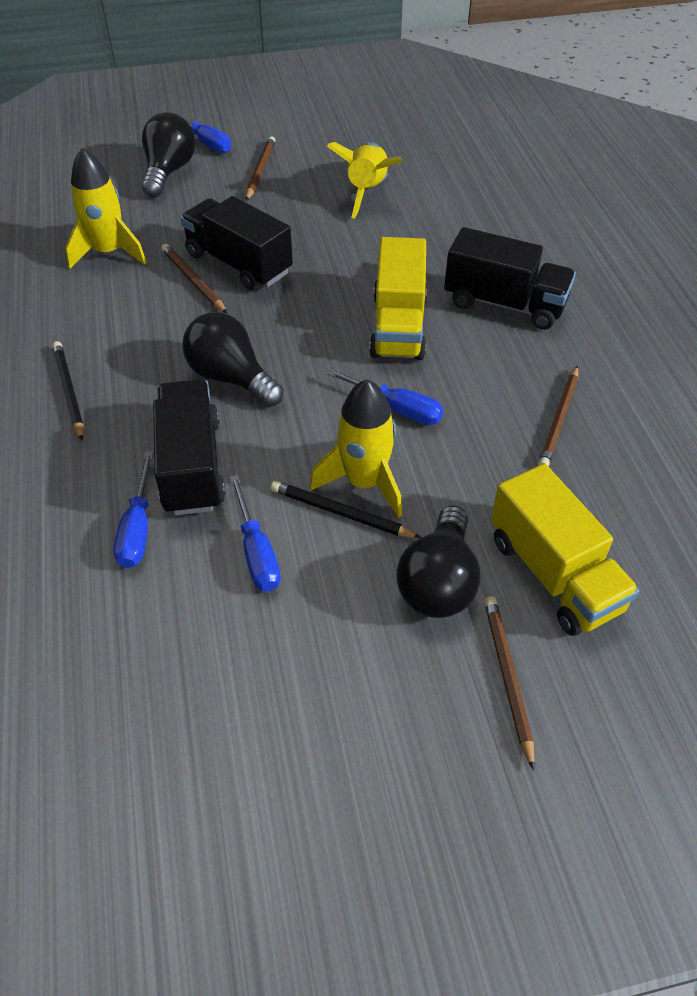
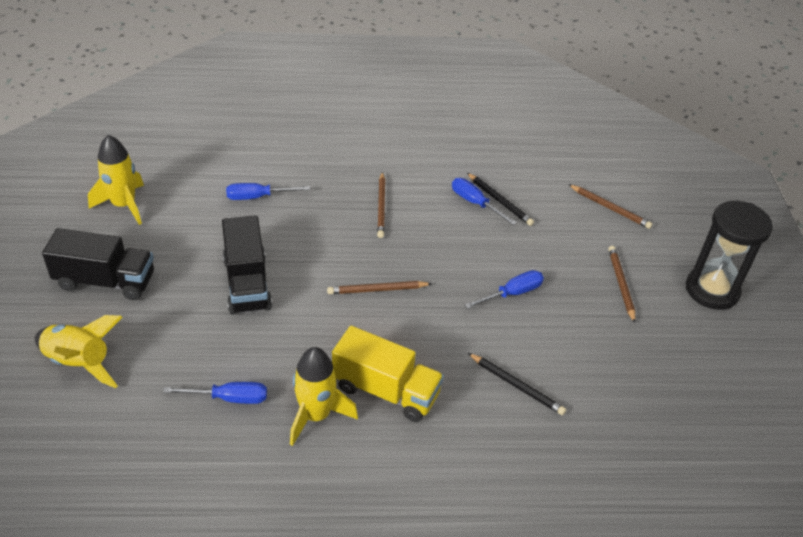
black hourglass: 0 -> 1
black light bulb: 3 -> 0
black truck: 3 -> 2
yellow truck: 2 -> 1

